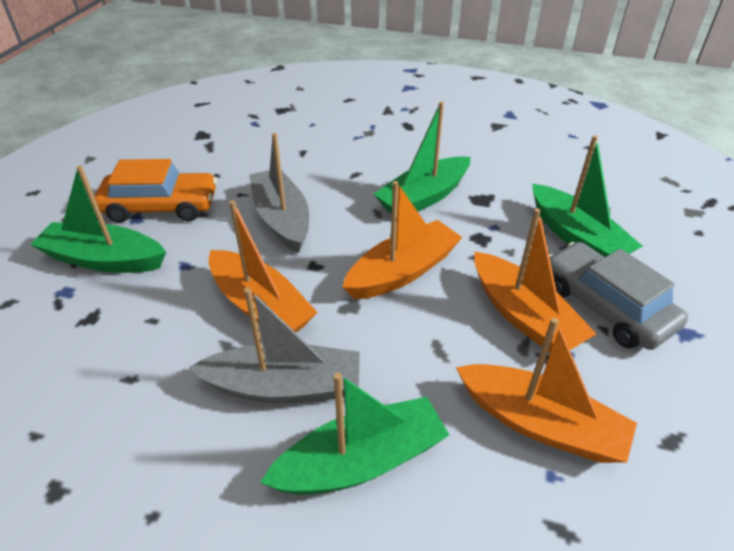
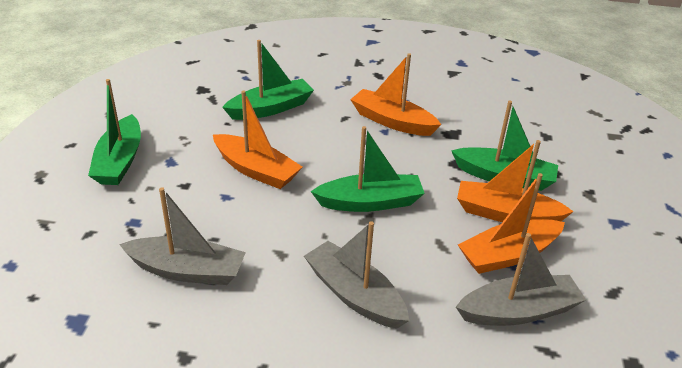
grey boat: 2 -> 3
grey car: 1 -> 0
orange car: 1 -> 0

